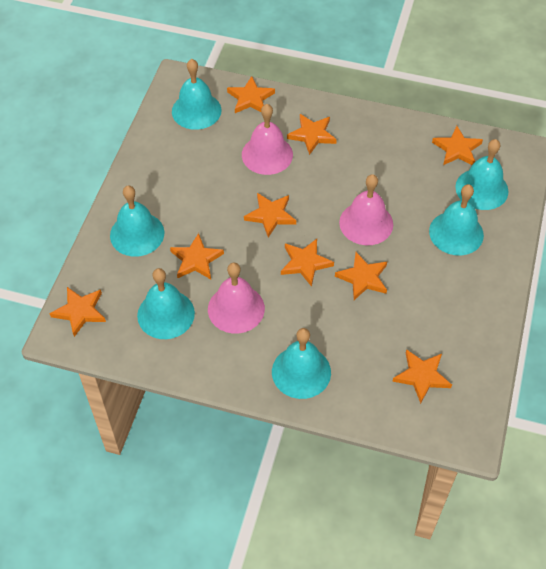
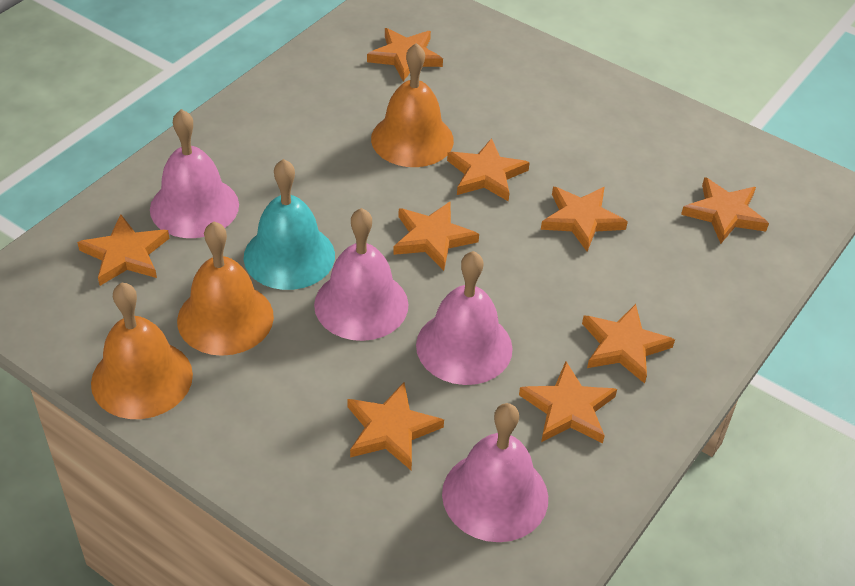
orange bell: 0 -> 3
pink bell: 3 -> 4
turquoise bell: 6 -> 1

